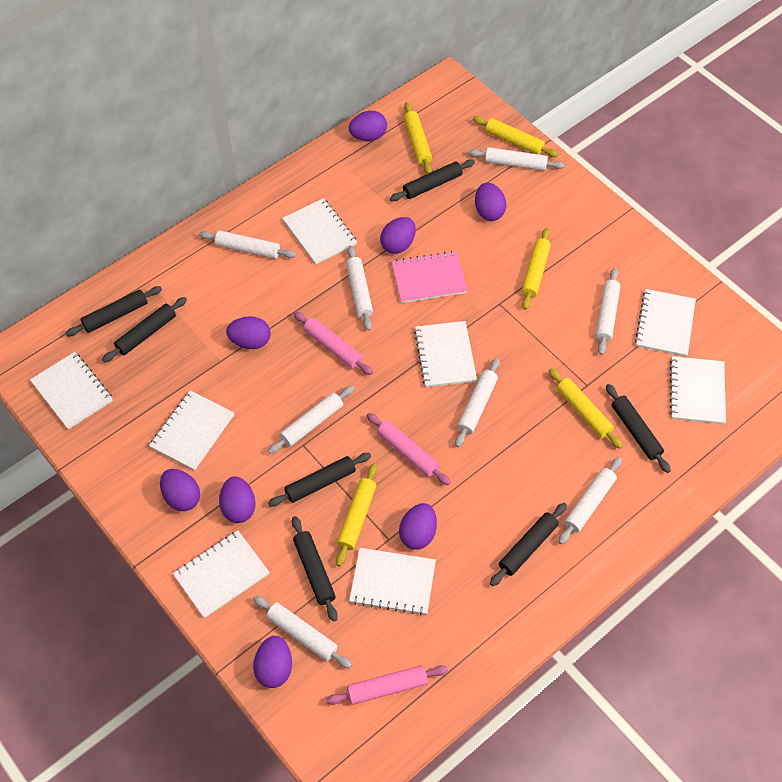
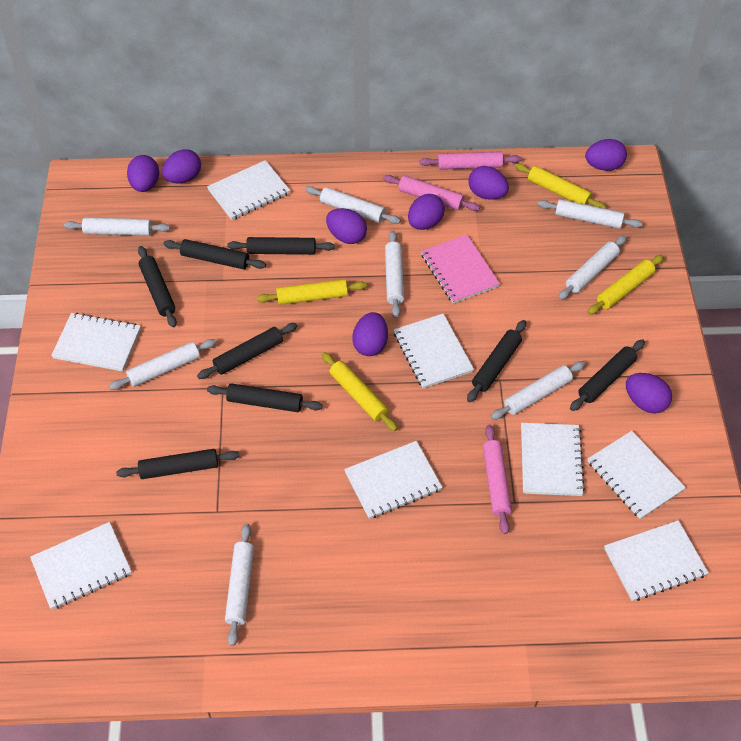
black rolling pin: 7 -> 8
yellow rolling pin: 5 -> 4

